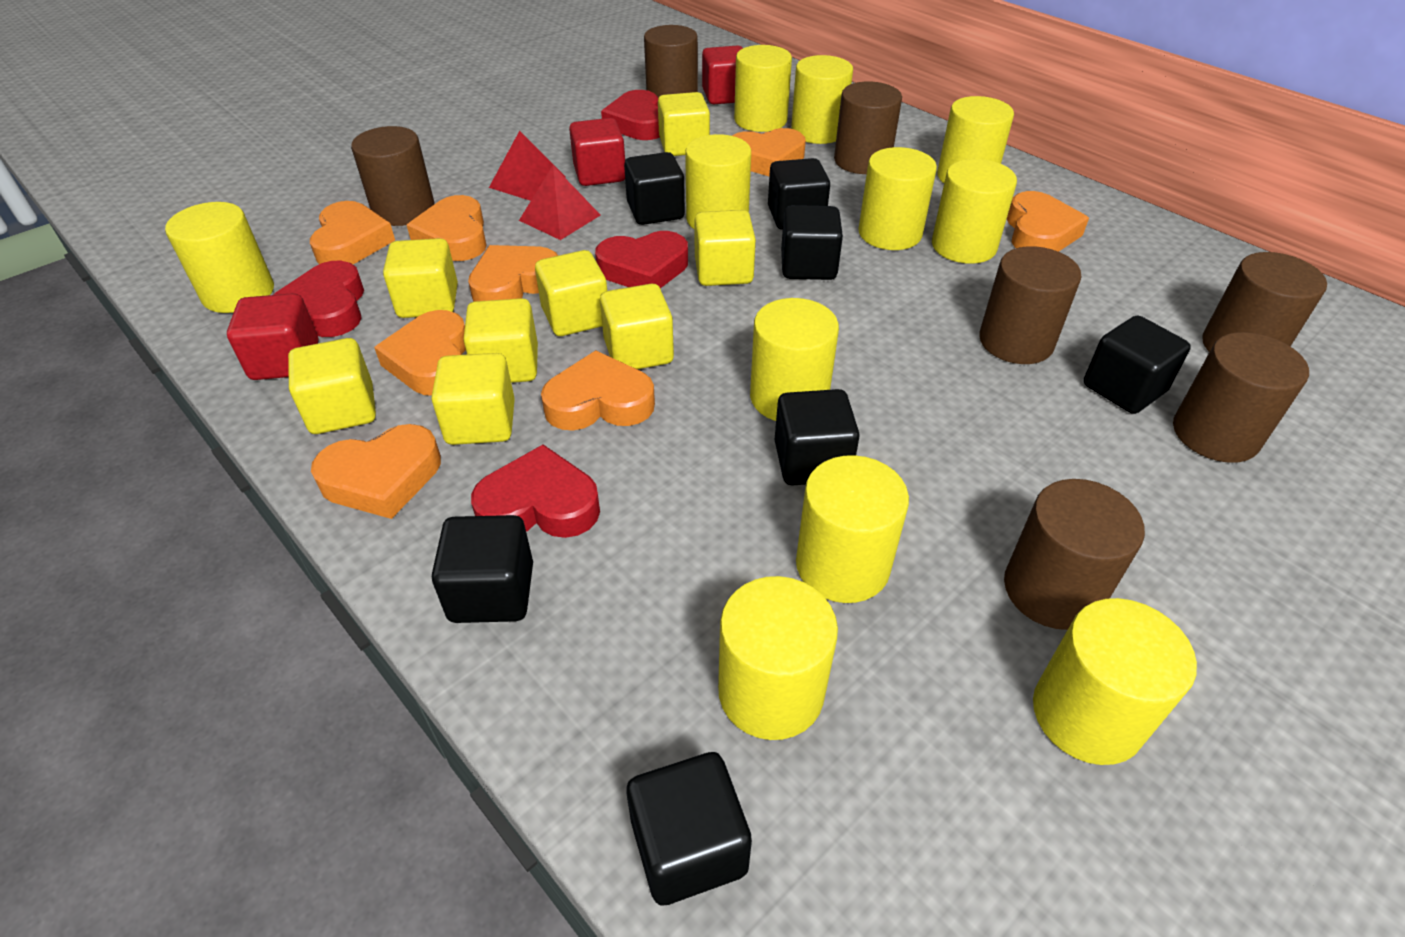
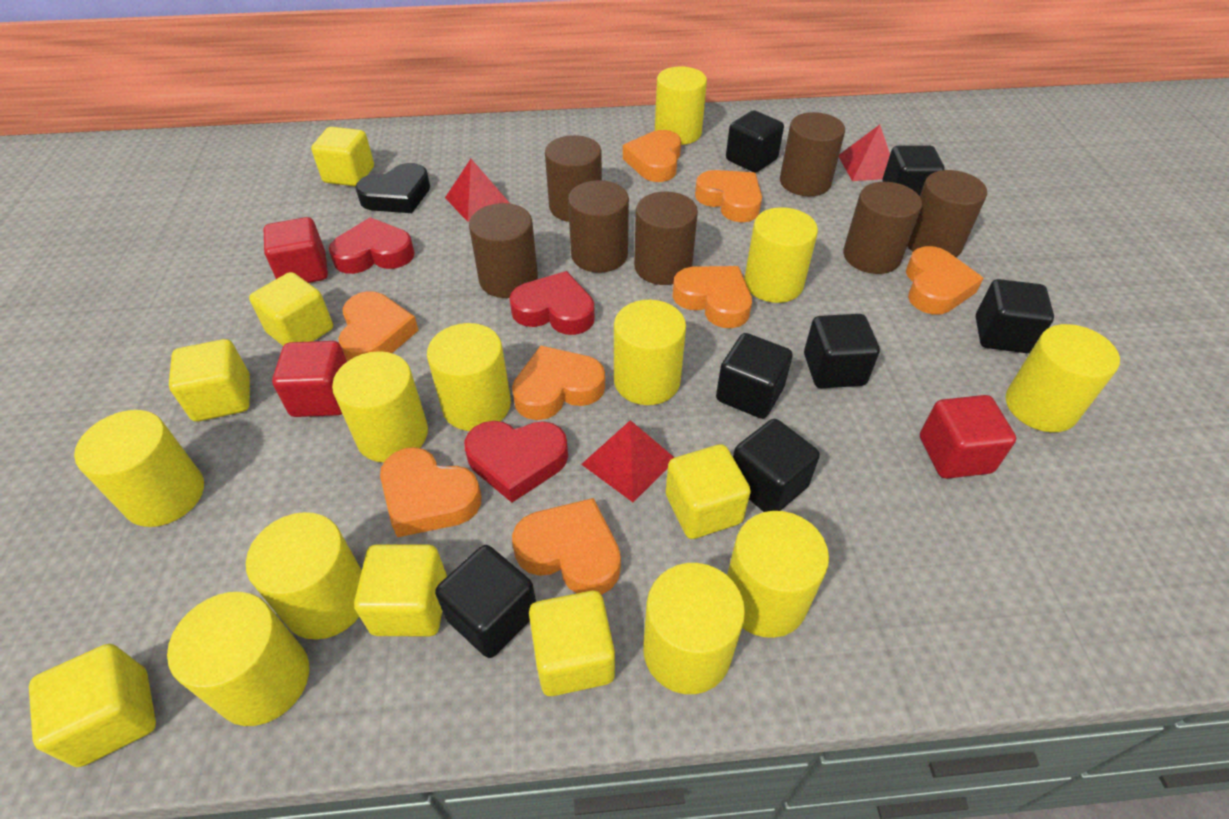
black heart: 0 -> 1
red heart: 4 -> 3
red pyramid: 2 -> 3
yellow cube: 8 -> 7

